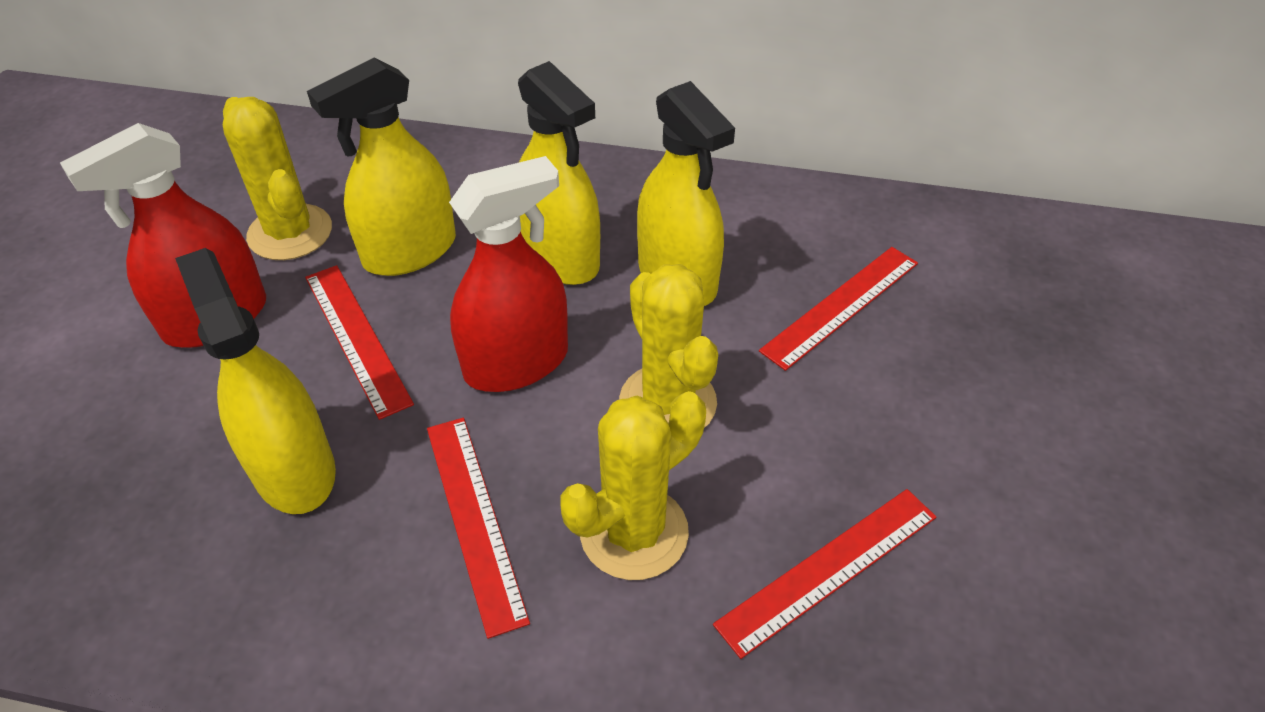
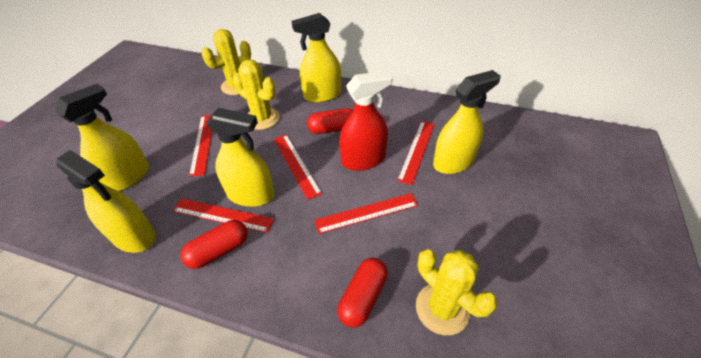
red capsule: 0 -> 3
red ruler: 4 -> 5
red spray bottle: 2 -> 1
yellow spray bottle: 4 -> 5

